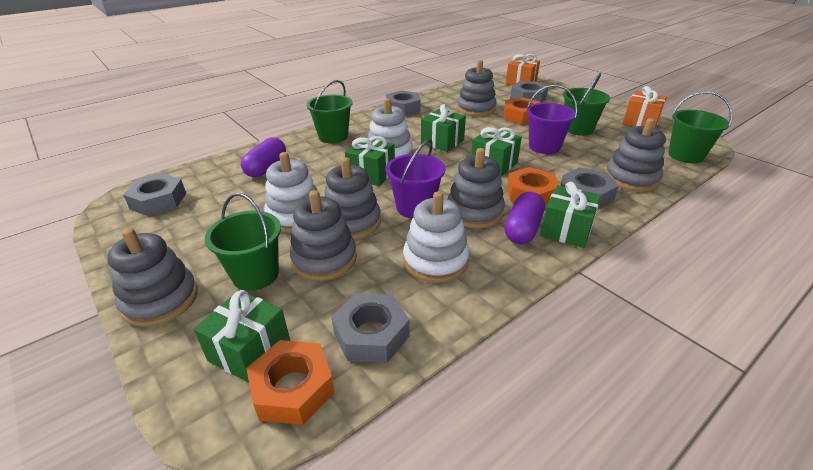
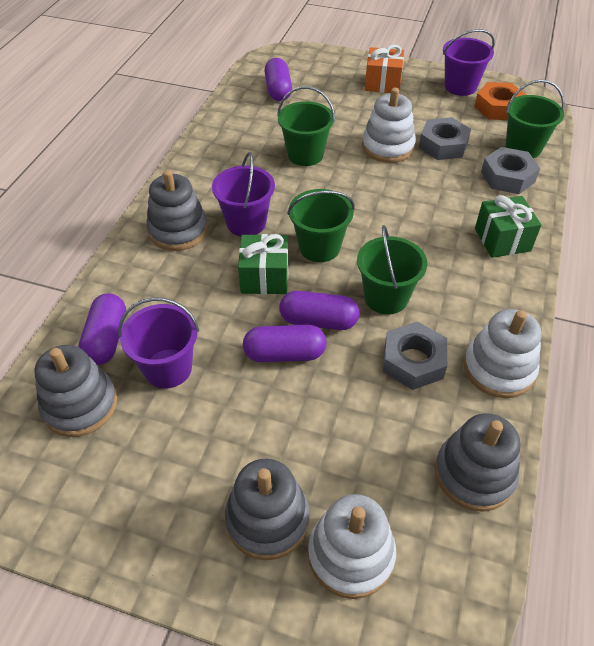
green gift: 5 -> 2
grey nut: 5 -> 3
grey stacking toy: 6 -> 4
orange gift: 2 -> 1
orange nut: 3 -> 1
purple bucket: 2 -> 3
purple capsule: 2 -> 4

